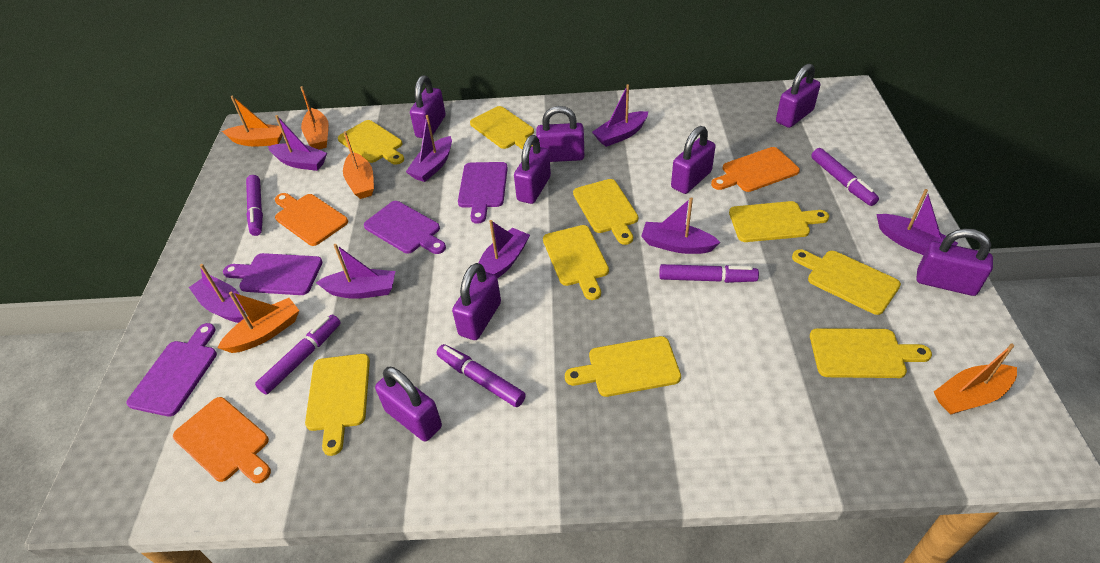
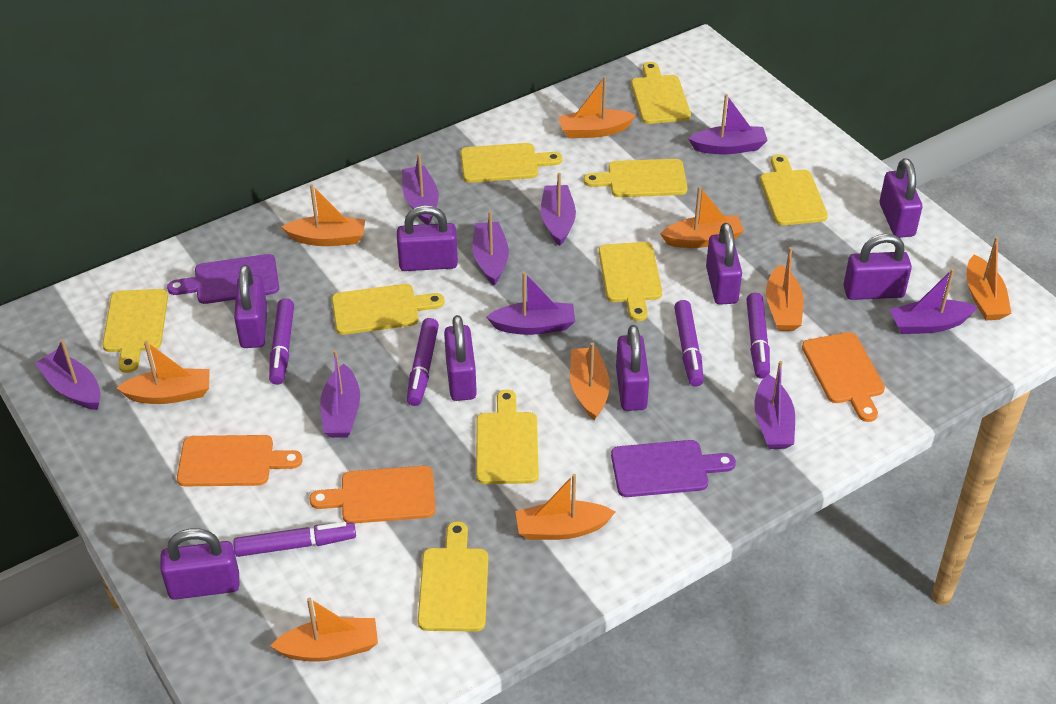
orange boat: 5 -> 9
purple boat: 8 -> 9
purple cutting board: 4 -> 2

